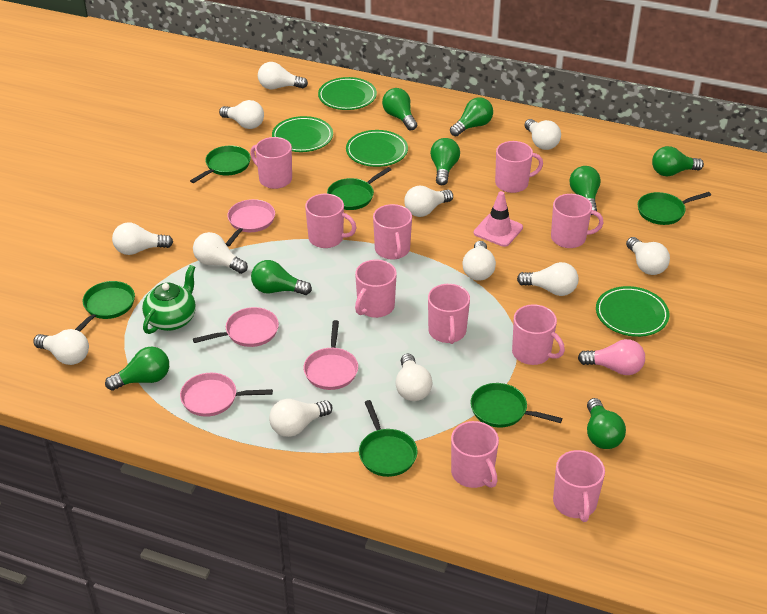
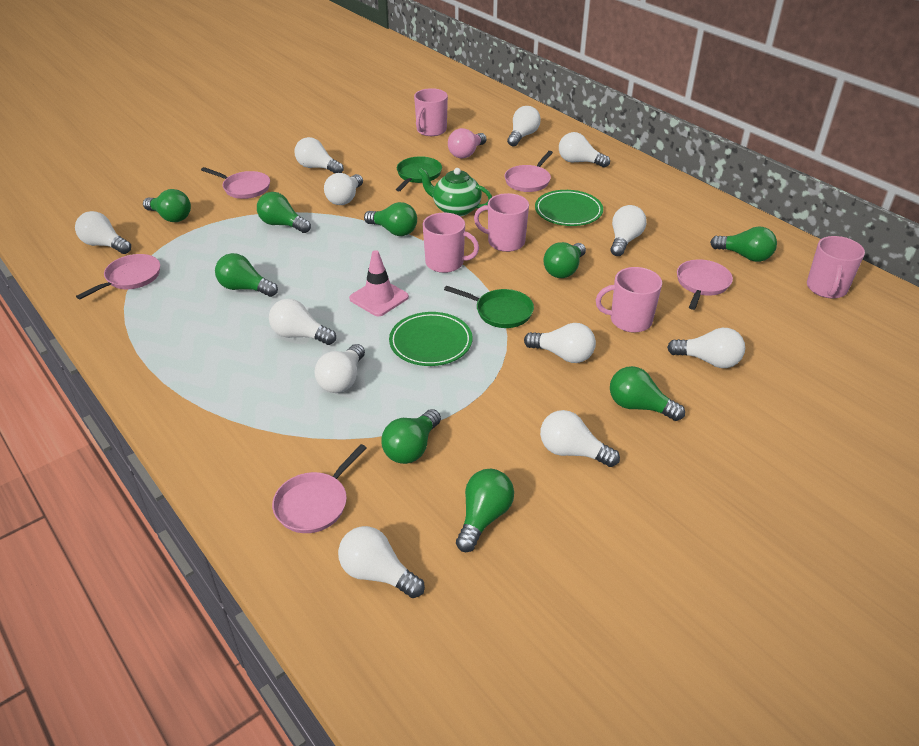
green light bulb: 8 -> 9
green pan: 6 -> 2
green plate: 4 -> 2
pink mug: 10 -> 5
pink pan: 4 -> 5

